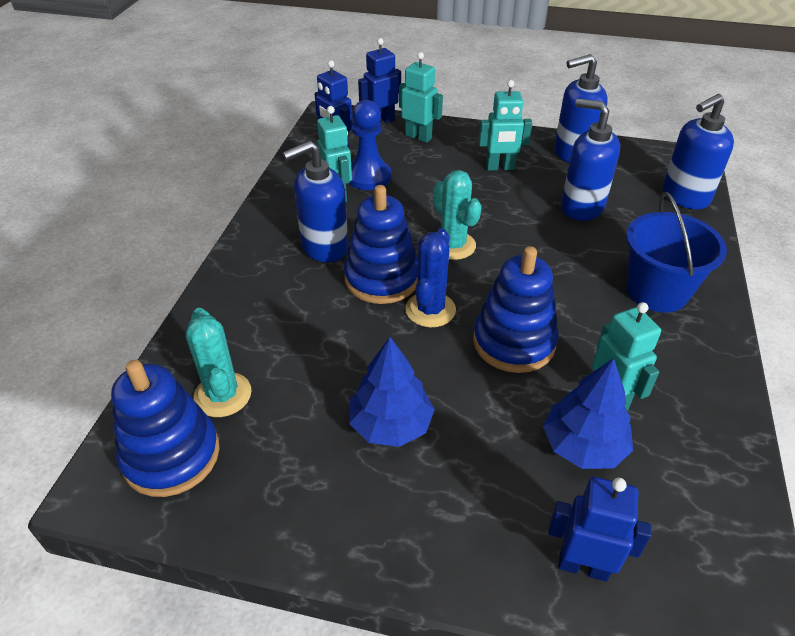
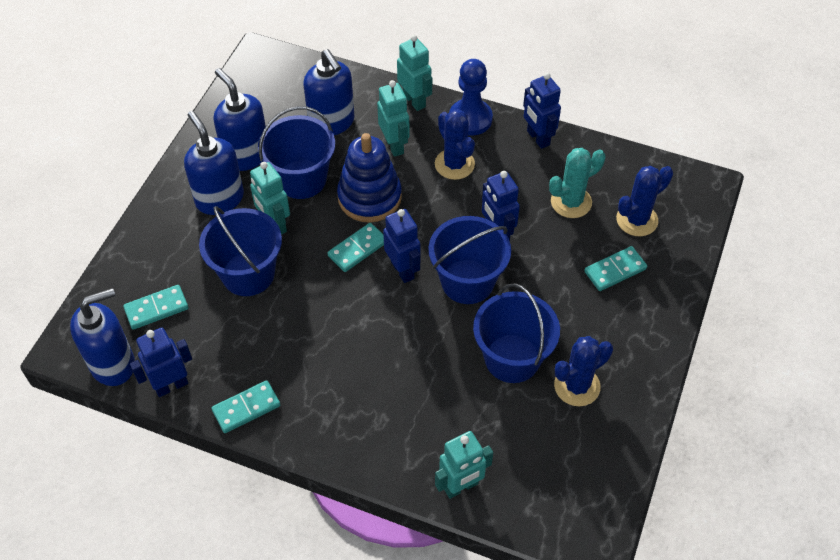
blue bucket: 1 -> 4
blue cactus: 1 -> 3
blue robot: 3 -> 4
blue stacking toy: 3 -> 1
blue tree: 2 -> 0
turquoise cactus: 2 -> 1
turquoise domino: 0 -> 4

